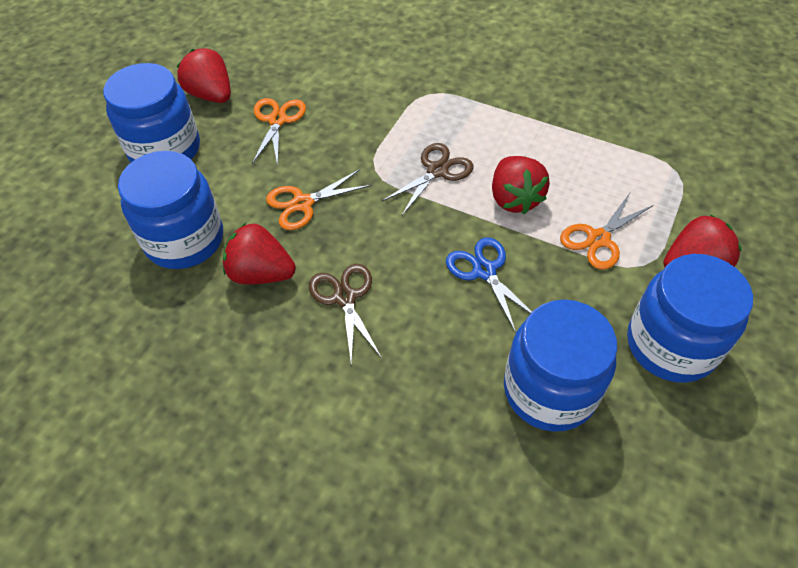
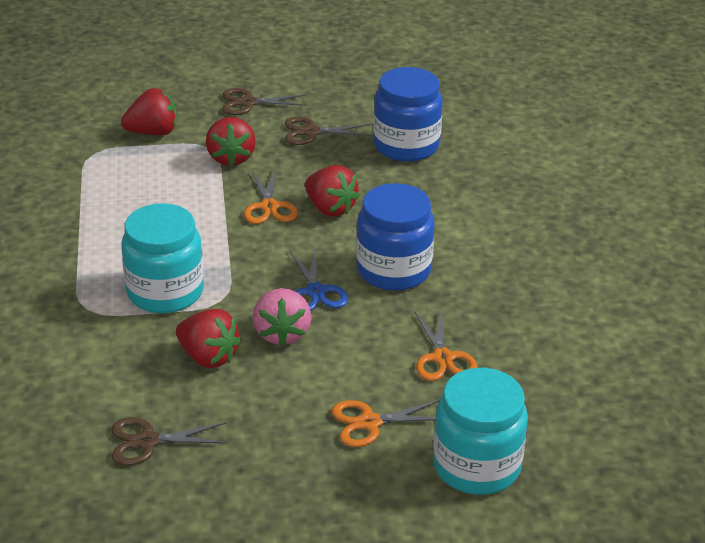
blue jar: 4 -> 2
brown scissors: 2 -> 3
pink strawberry: 0 -> 1
turquoise jar: 0 -> 2

